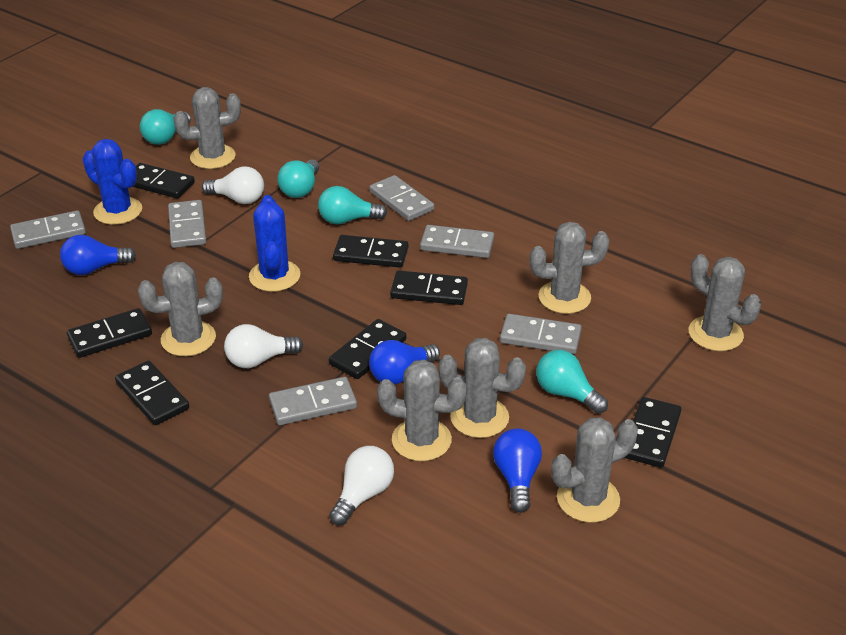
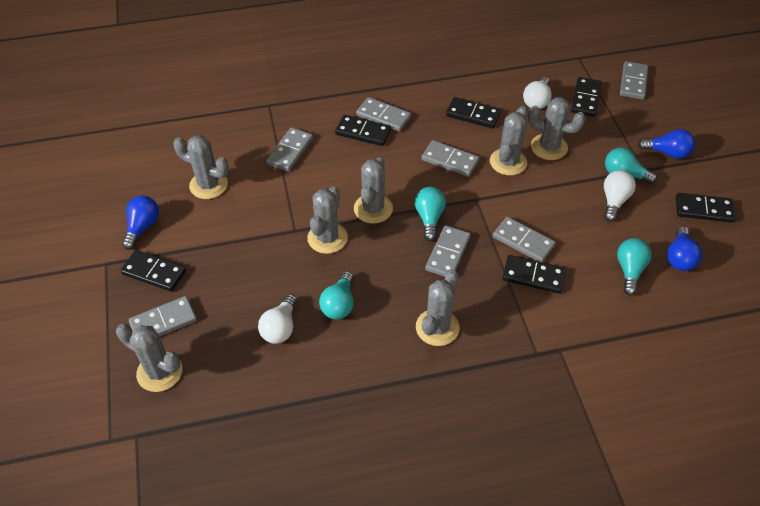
black domino: 7 -> 6
blue cactus: 2 -> 0
grey domino: 6 -> 7

